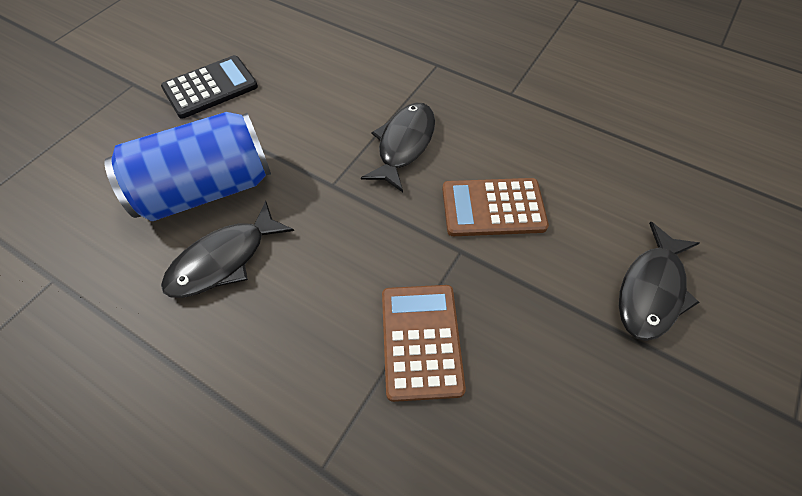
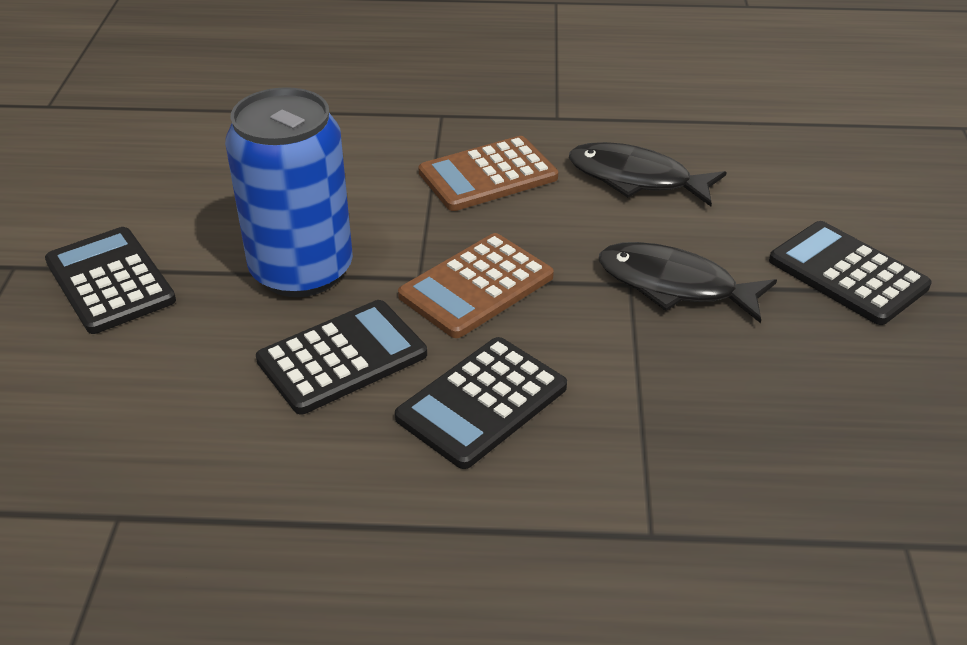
black calculator: 1 -> 4
black fish: 3 -> 2

